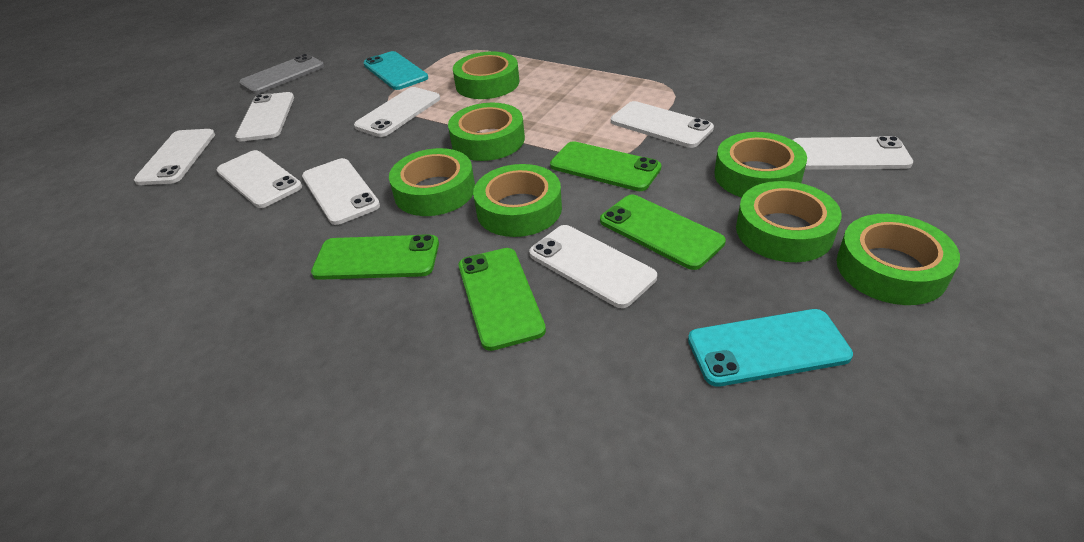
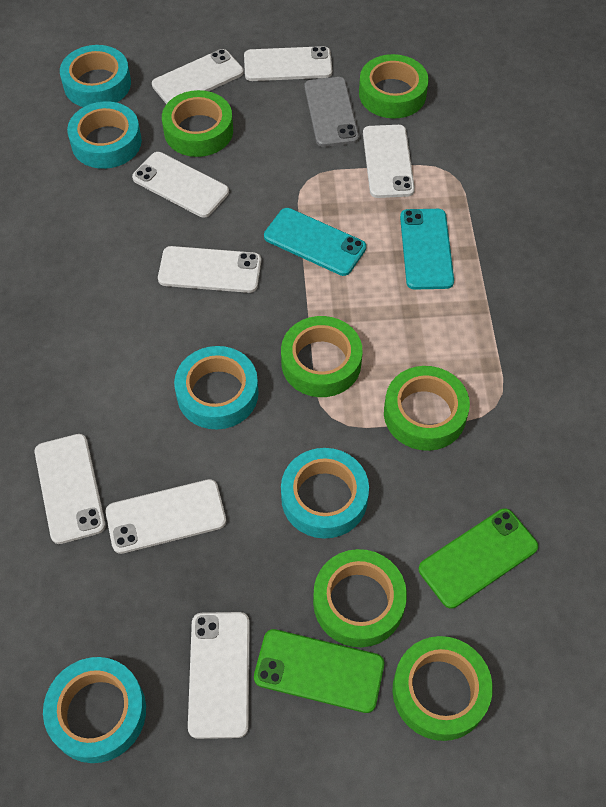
green phone: 4 -> 2
green tape: 7 -> 6
turquoise tape: 0 -> 5

